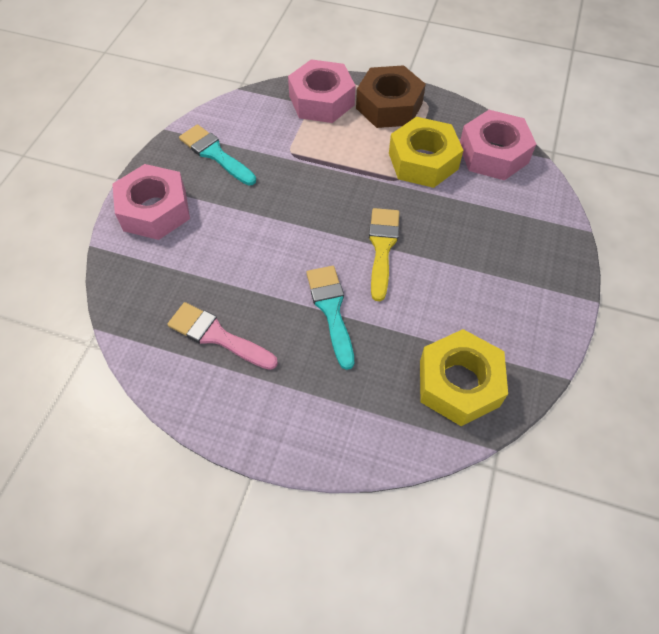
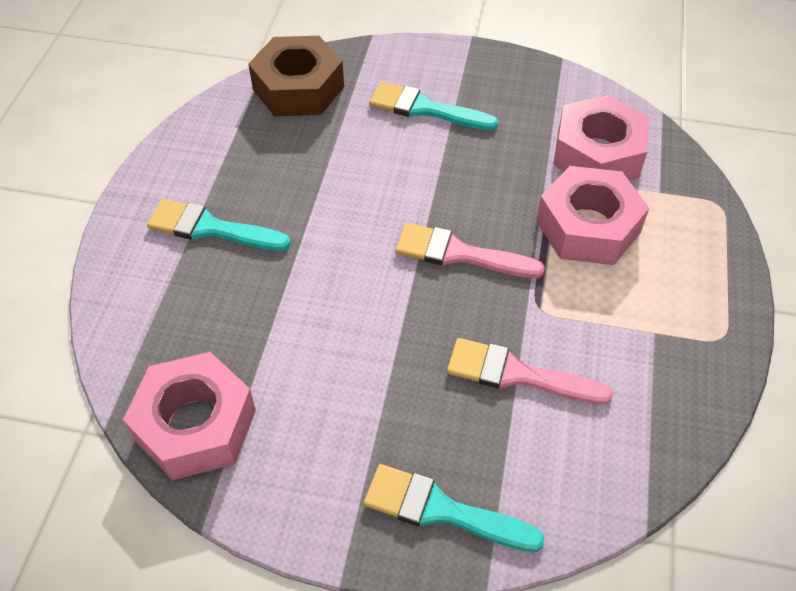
pink brush: 1 -> 2
turquoise brush: 2 -> 3
yellow brush: 1 -> 0
yellow nut: 2 -> 0

